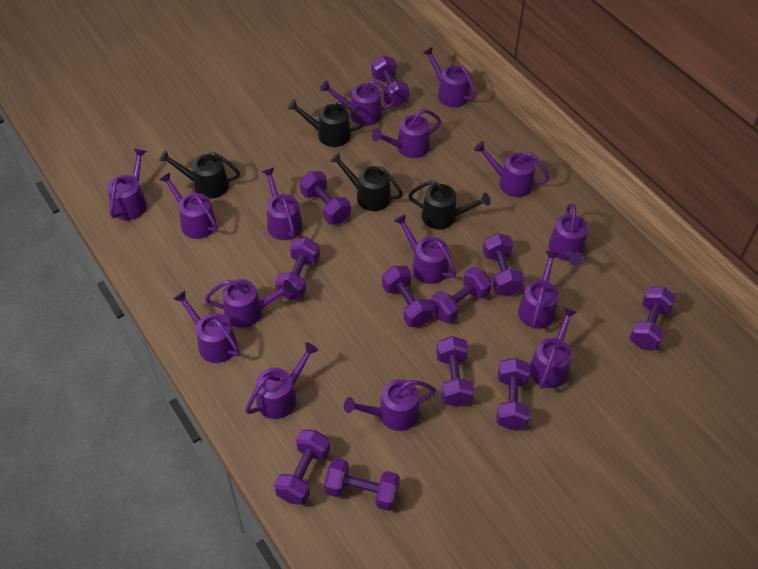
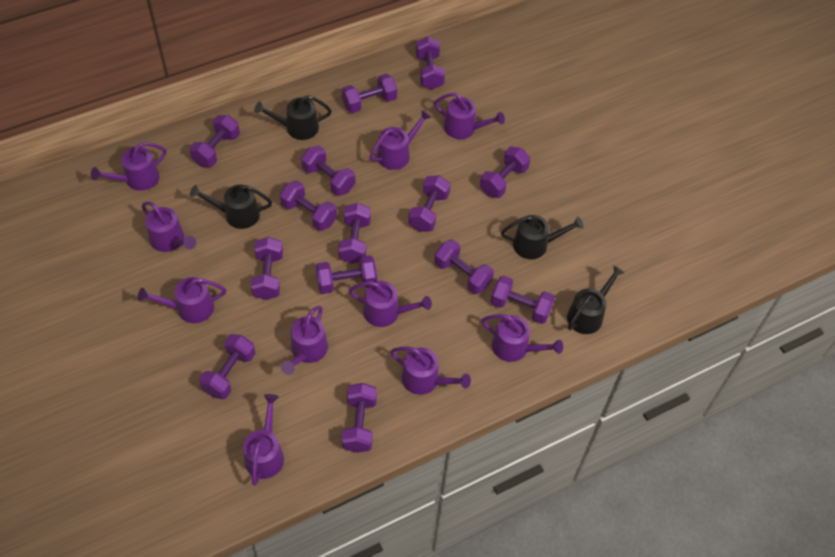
purple dumbbell: 11 -> 14
purple watering can: 15 -> 10

